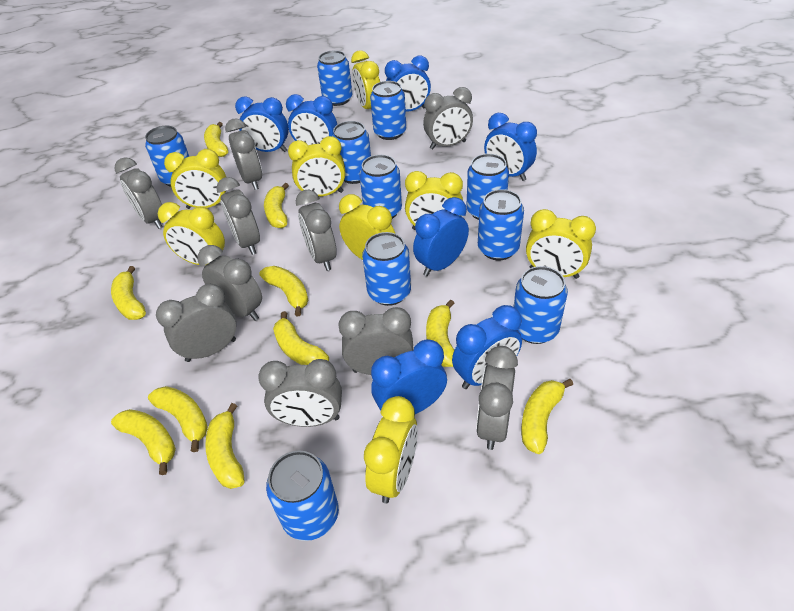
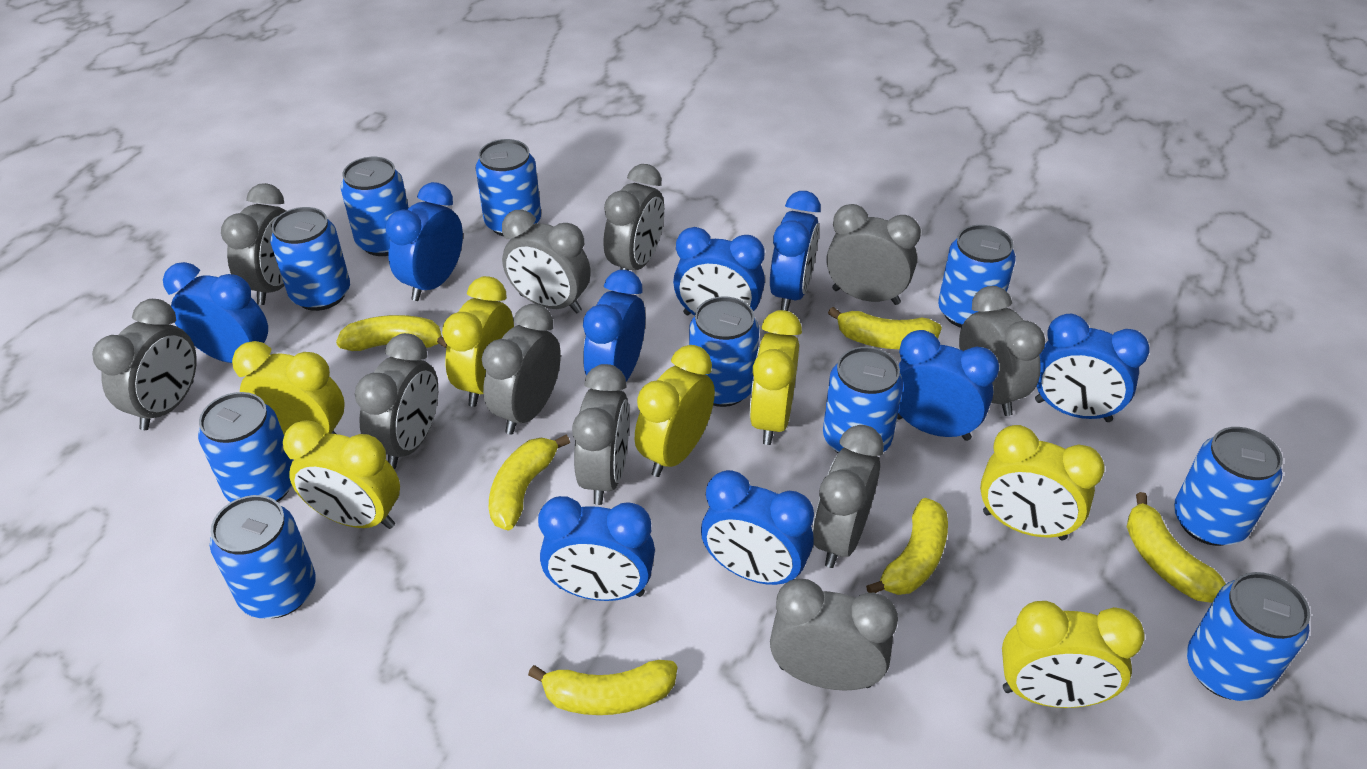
blue clock: 7 -> 9
grey clock: 10 -> 11
yellow banana: 10 -> 6
yellow clock: 8 -> 7

